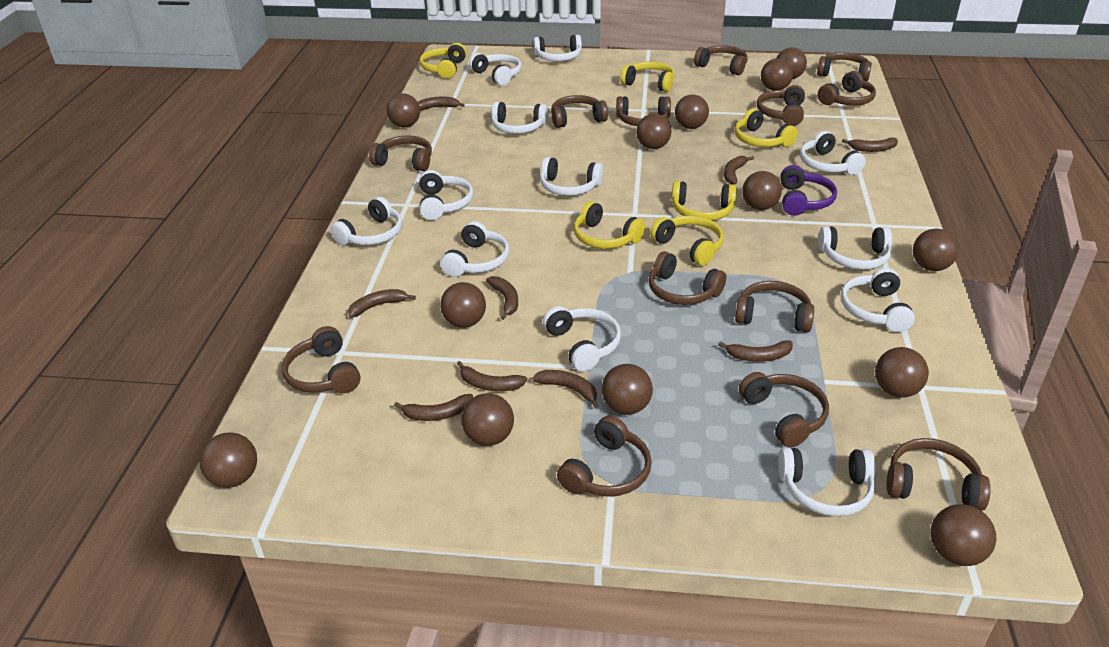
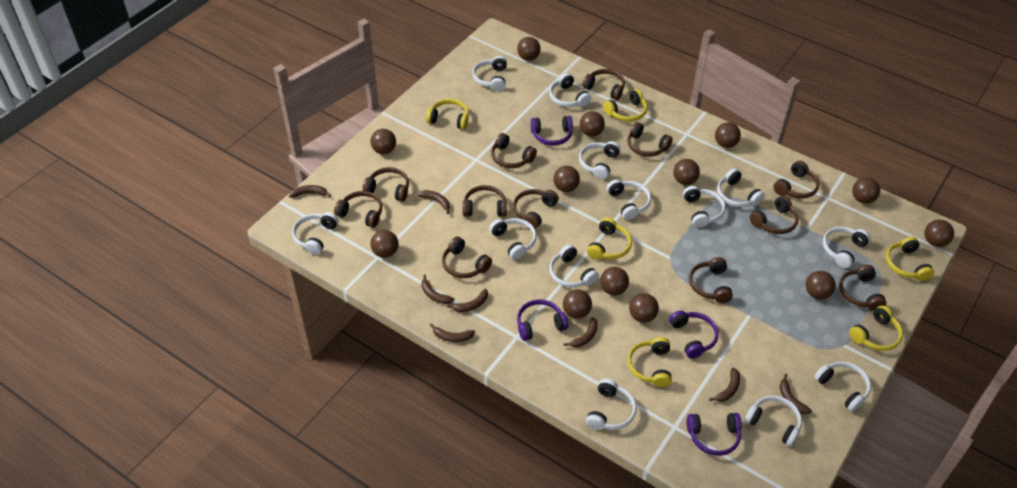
brown banana: 9 -> 8
brown headphones: 13 -> 12
purple headphones: 1 -> 4
white headphones: 12 -> 13

